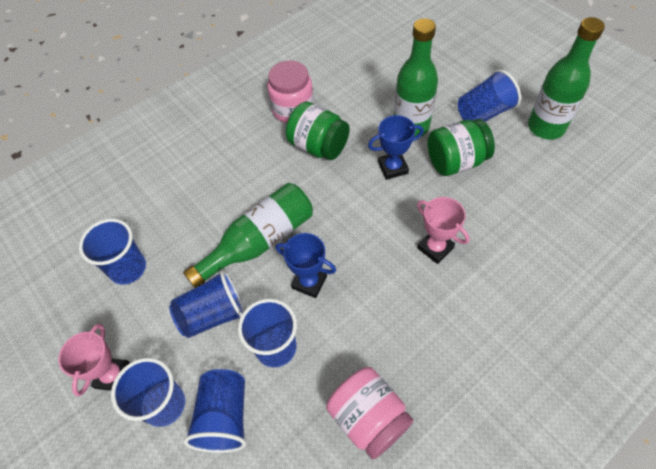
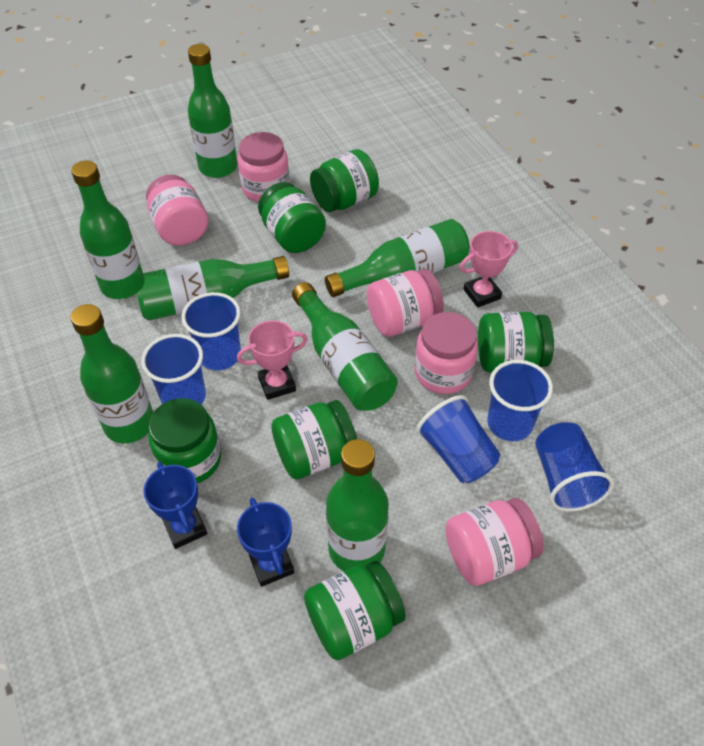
blue cup: 6 -> 5
green bottle: 3 -> 7
green jar: 2 -> 6
pink jar: 2 -> 5

